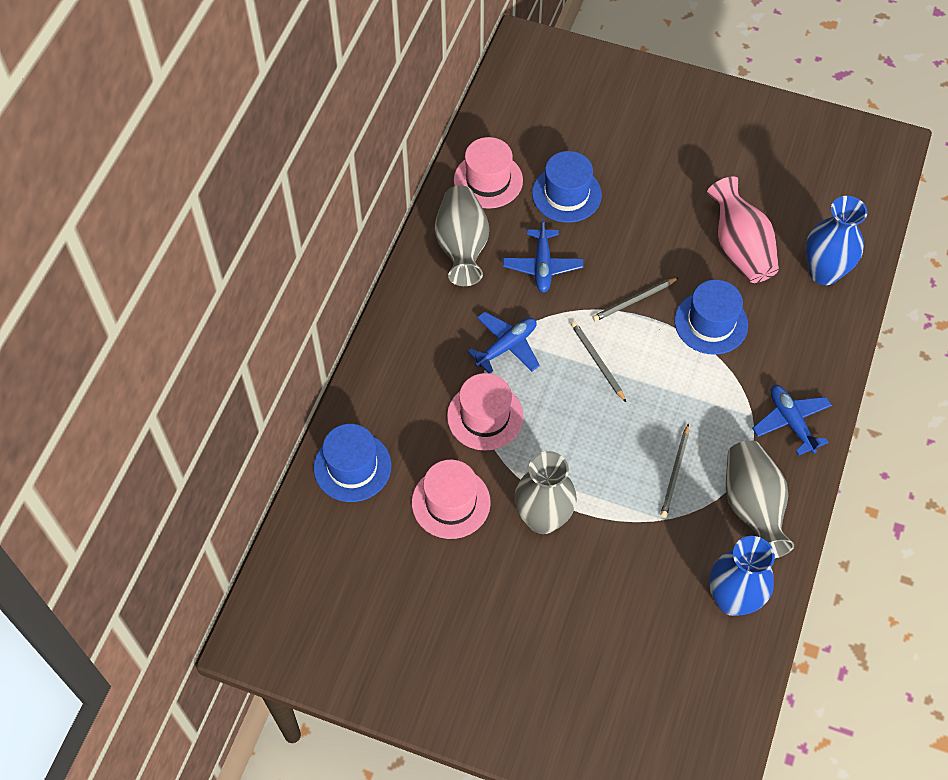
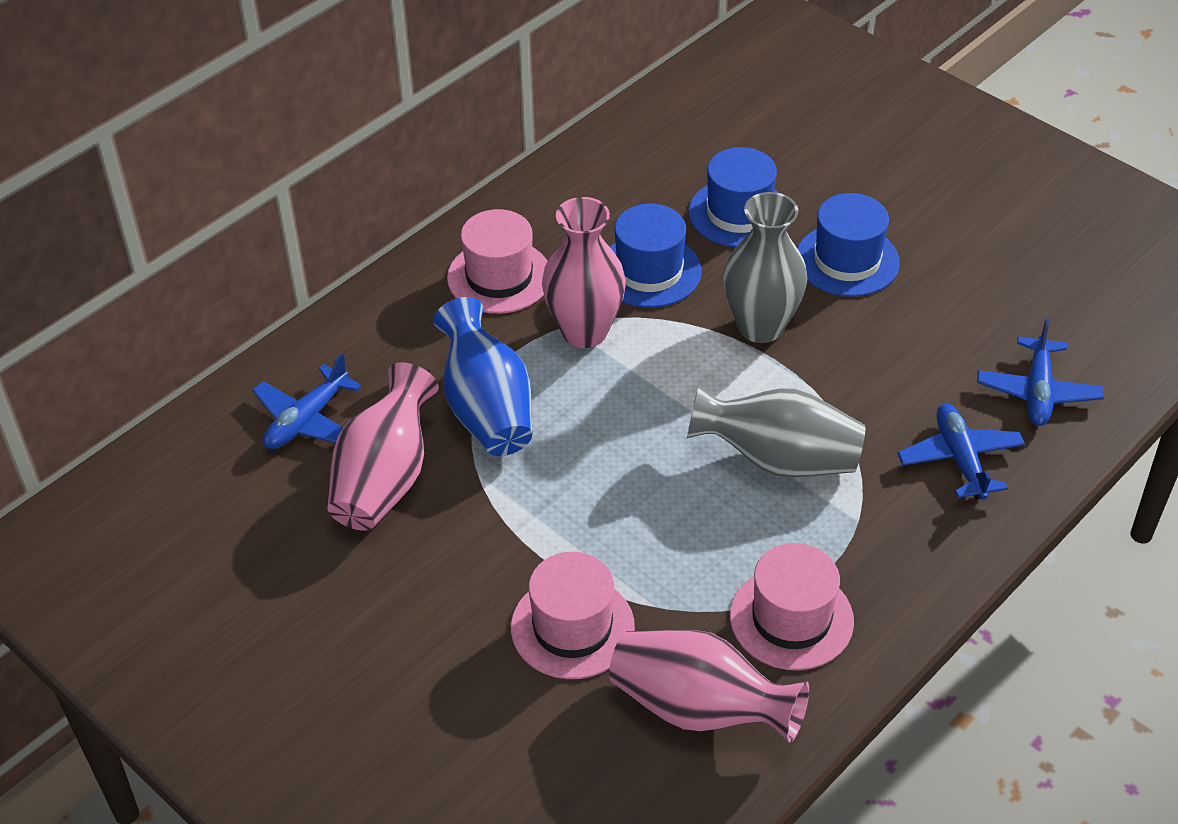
blue vase: 2 -> 1
grey pencil: 3 -> 0
grey vase: 3 -> 2
pink vase: 1 -> 3

